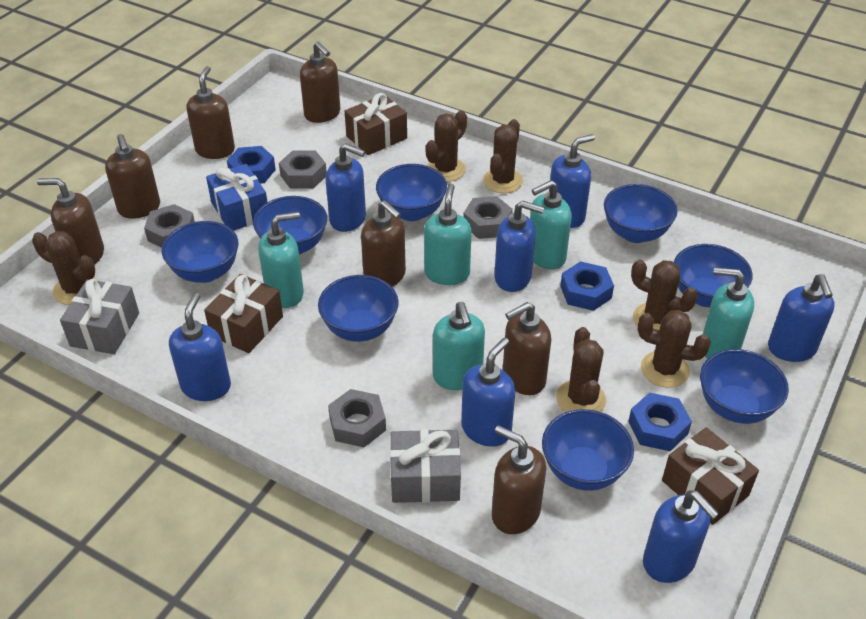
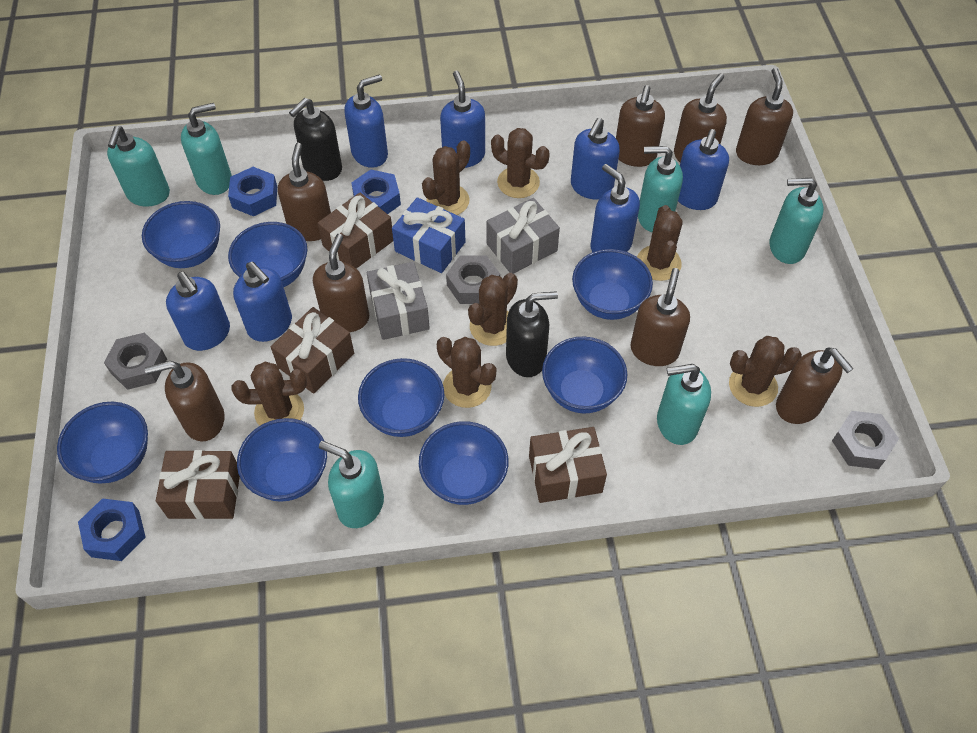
black soap dispenser: 0 -> 2
brown cactus: 6 -> 7
brown gift: 3 -> 4
brown soap dispenser: 7 -> 8
grey nut: 4 -> 3
turquoise soap dispenser: 5 -> 6

